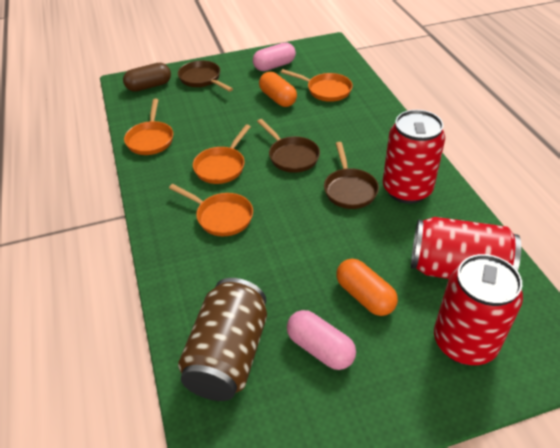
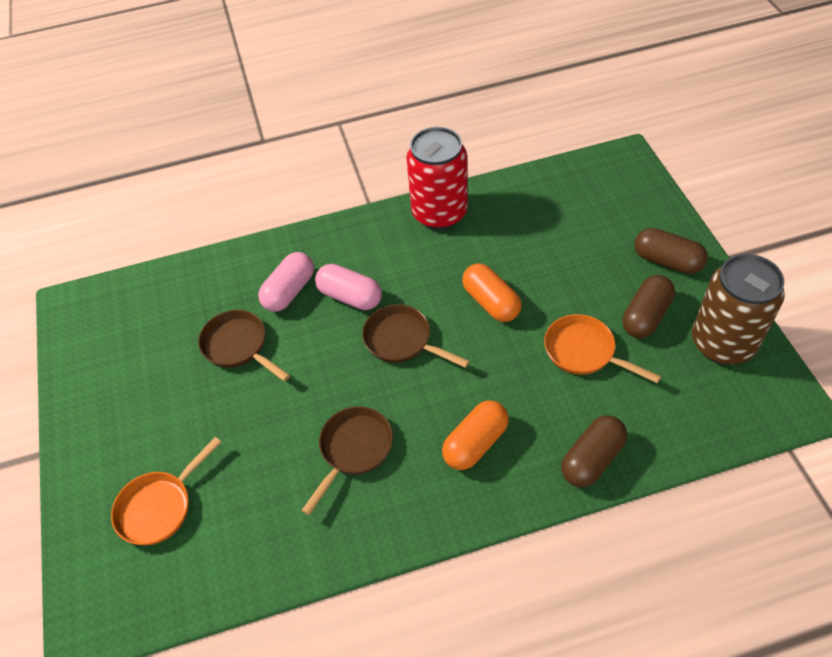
brown capsule: 1 -> 3
orange pan: 4 -> 2
red can: 3 -> 1

